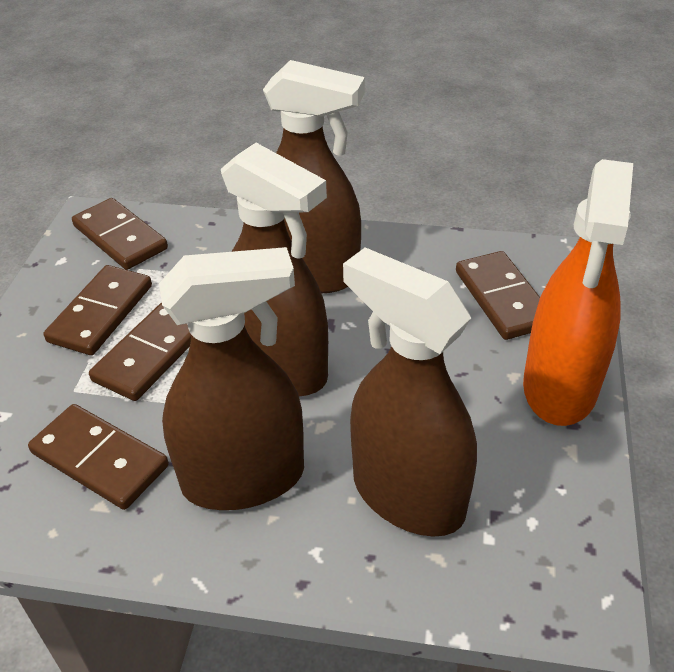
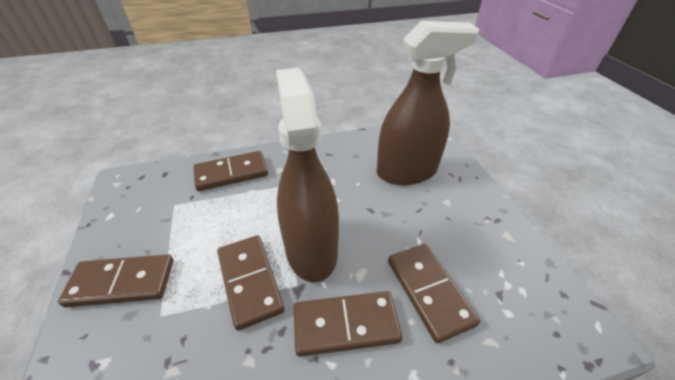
brown spray bottle: 4 -> 2
orange spray bottle: 1 -> 0

